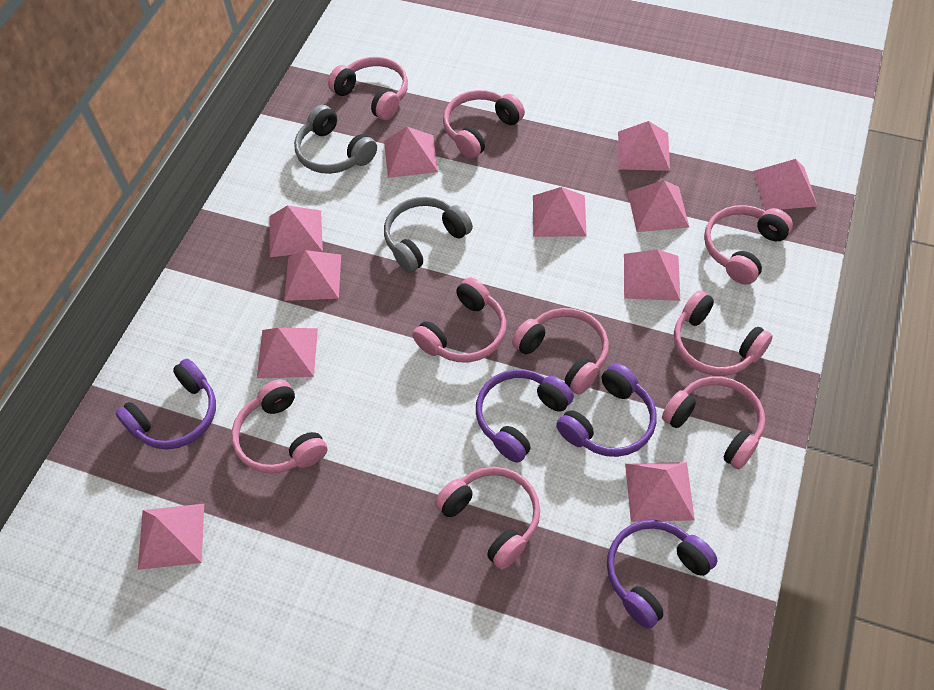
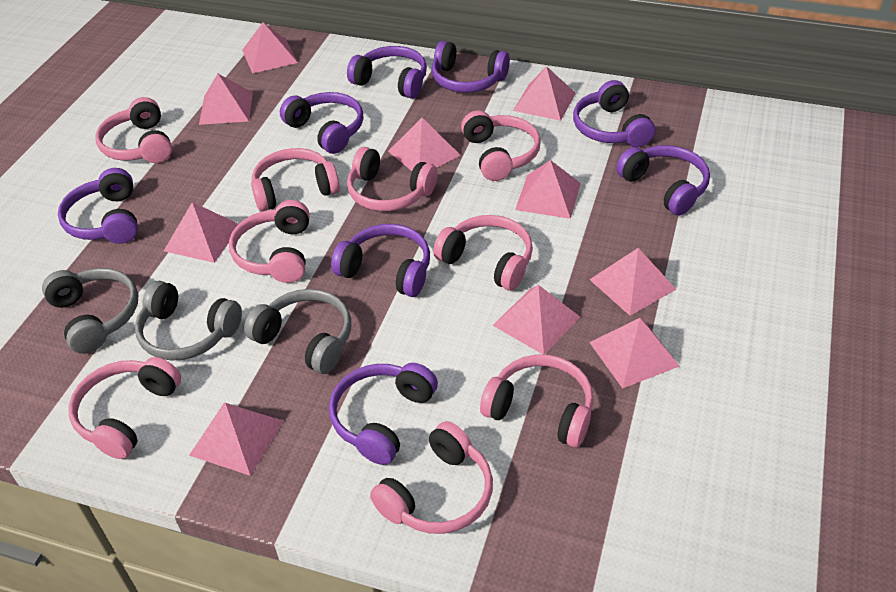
grey headphones: 2 -> 3
pink pyramid: 11 -> 10
purple headphones: 4 -> 8

